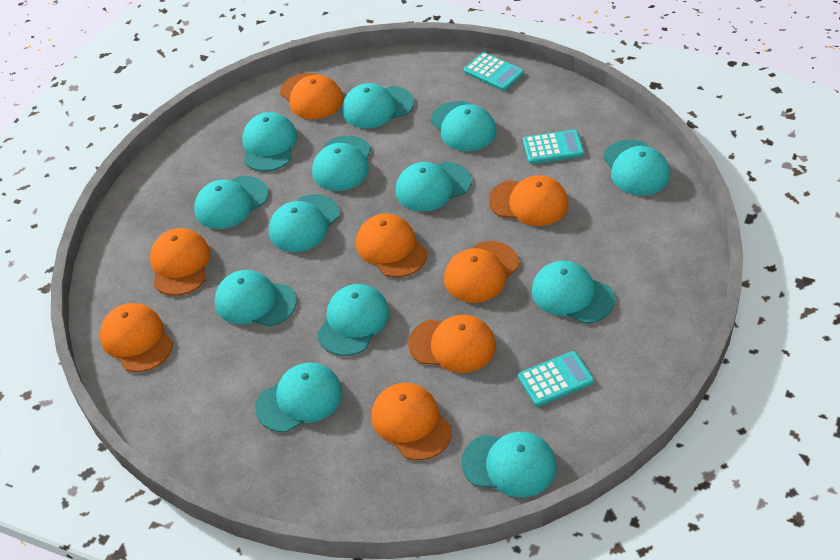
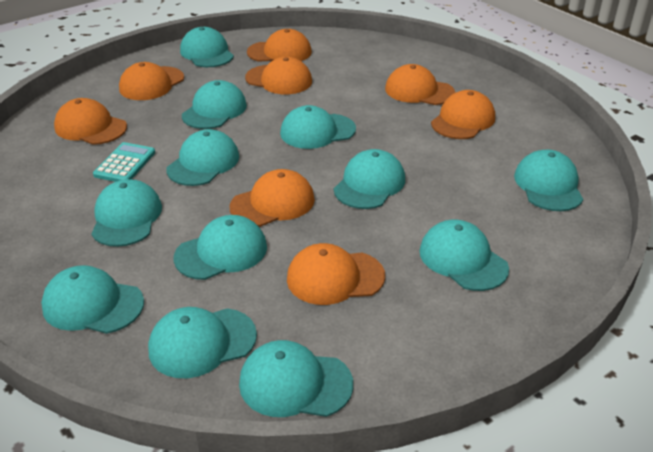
turquoise calculator: 3 -> 1
turquoise cap: 13 -> 12

